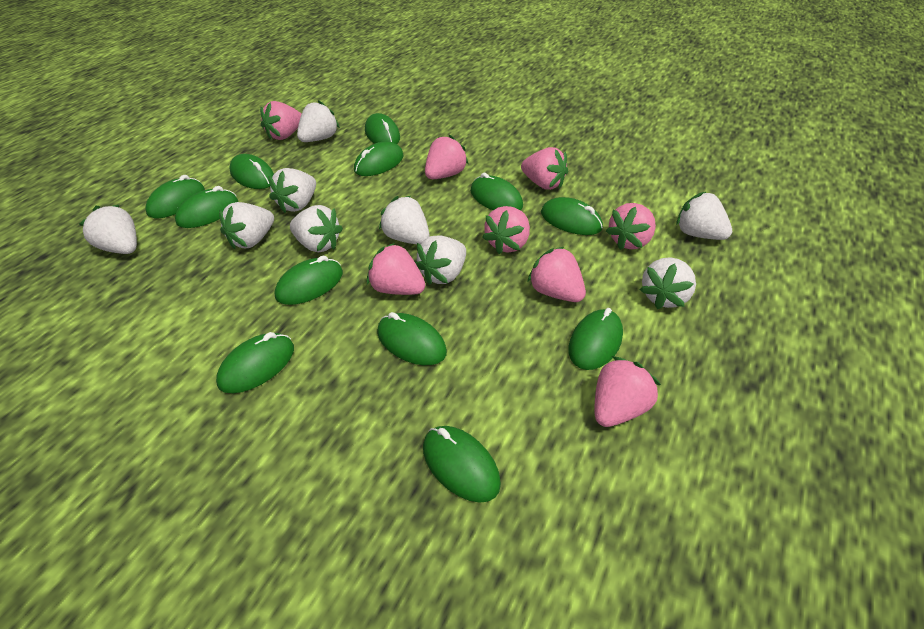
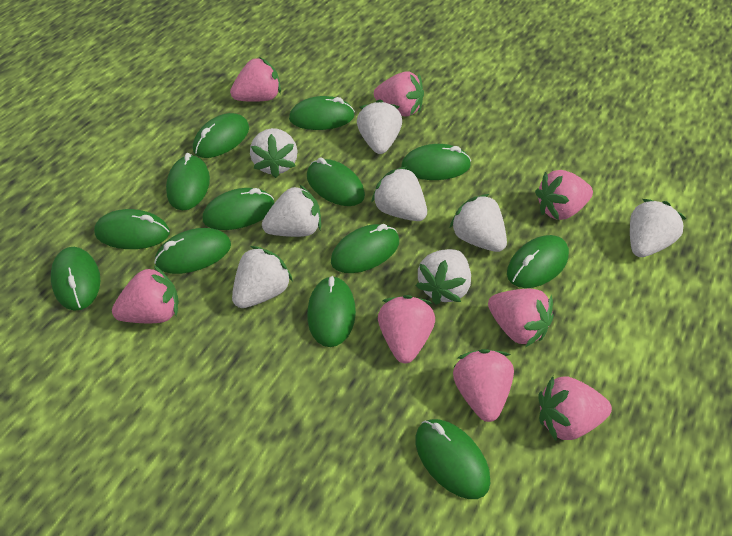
green mouse: 12 -> 13
white strawberry: 9 -> 8

